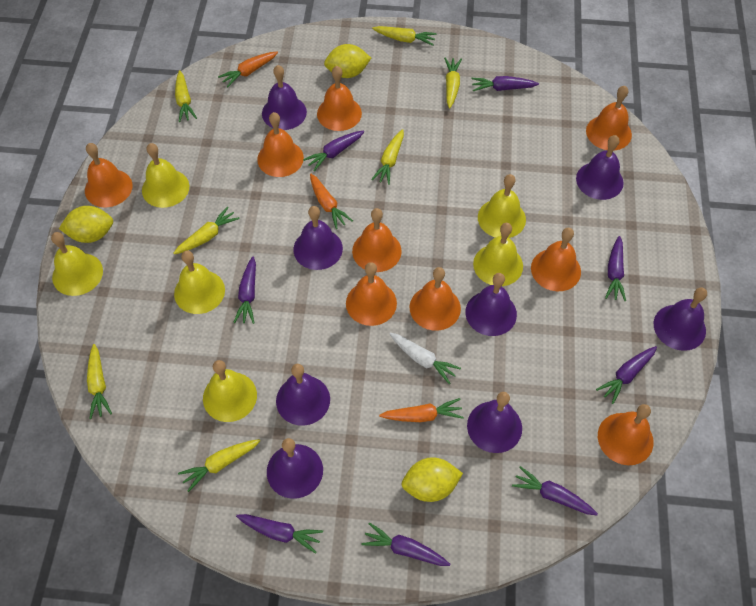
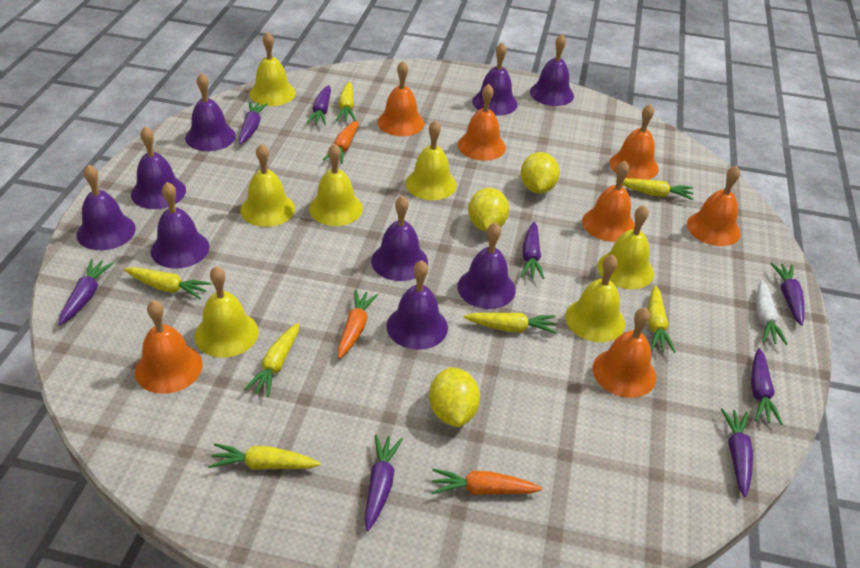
orange bell: 9 -> 7
purple bell: 8 -> 9
yellow bell: 6 -> 7

